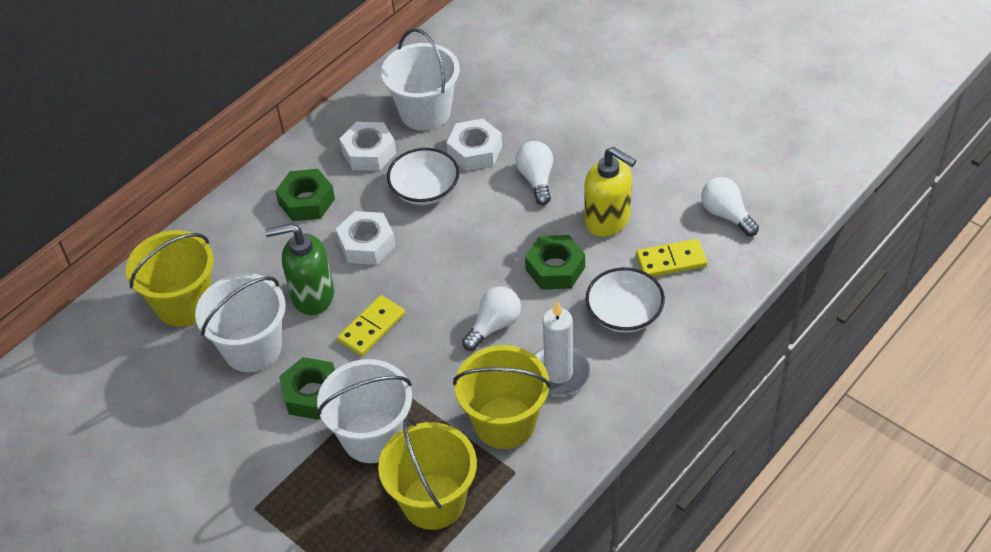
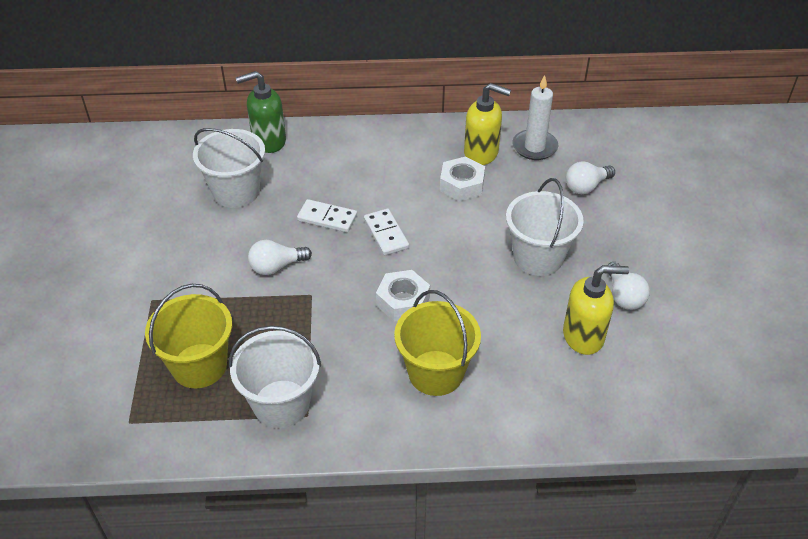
green nut: 3 -> 0
white bowl: 2 -> 0
white domino: 0 -> 2
white nut: 3 -> 2
yellow bucket: 3 -> 2
yellow domino: 2 -> 0
yellow soap dispenser: 1 -> 2

